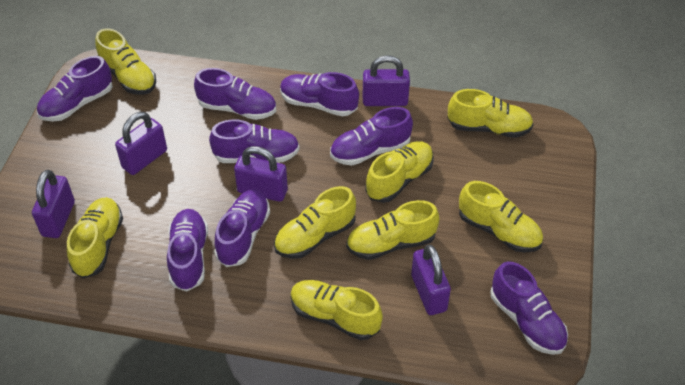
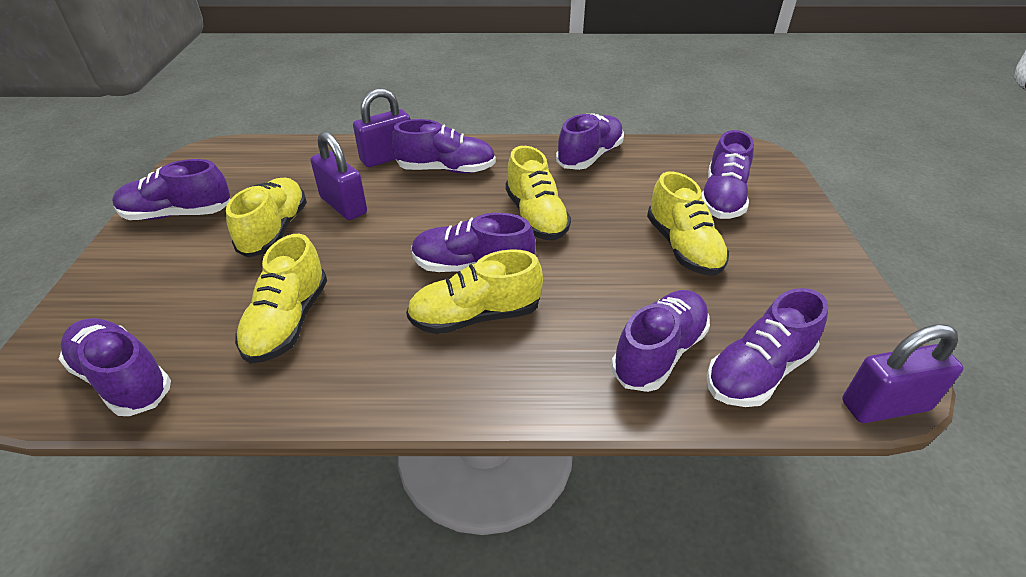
purple padlock: 5 -> 3
yellow shoe: 8 -> 5

